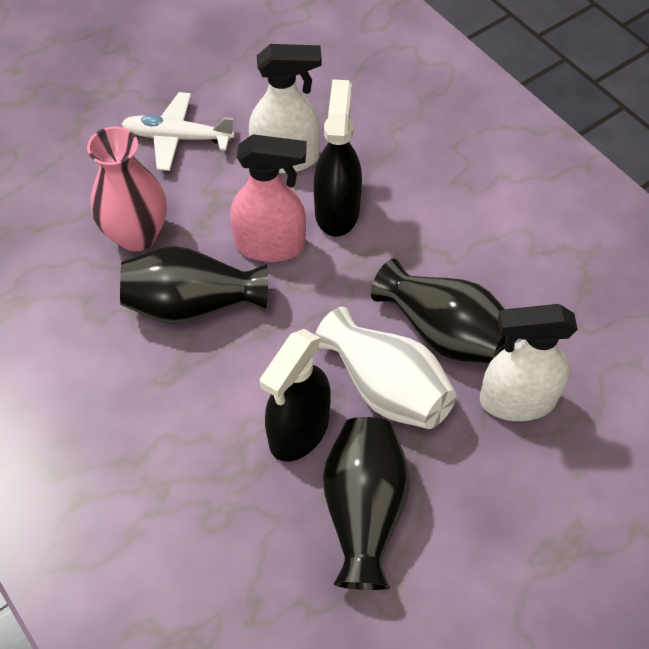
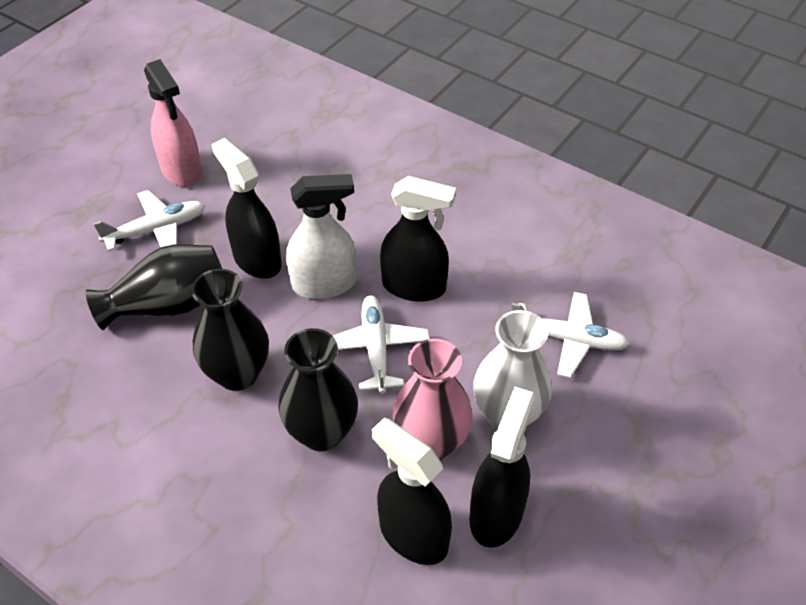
black spray bottle: 2 -> 4
white plane: 1 -> 3
white spray bottle: 2 -> 1

